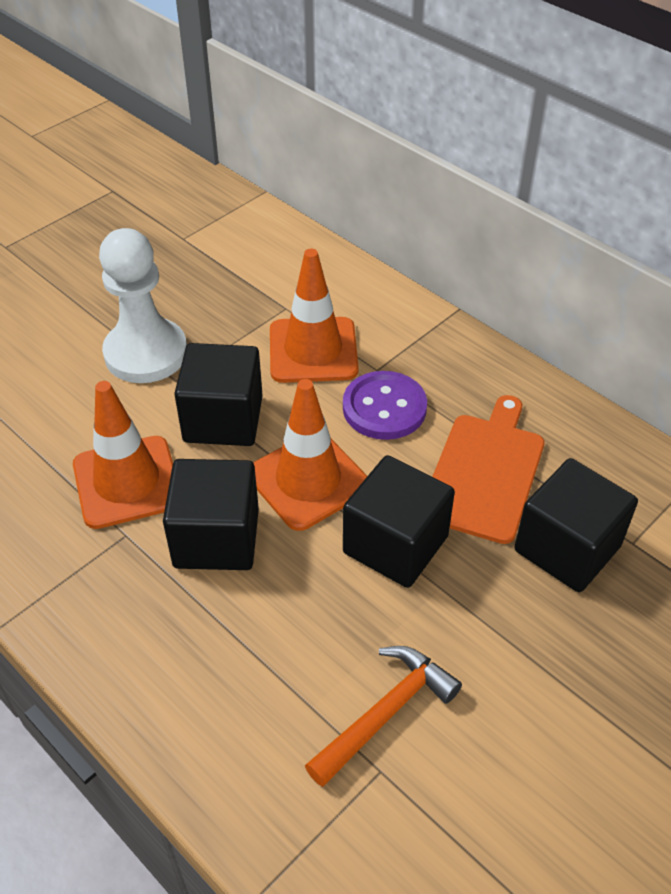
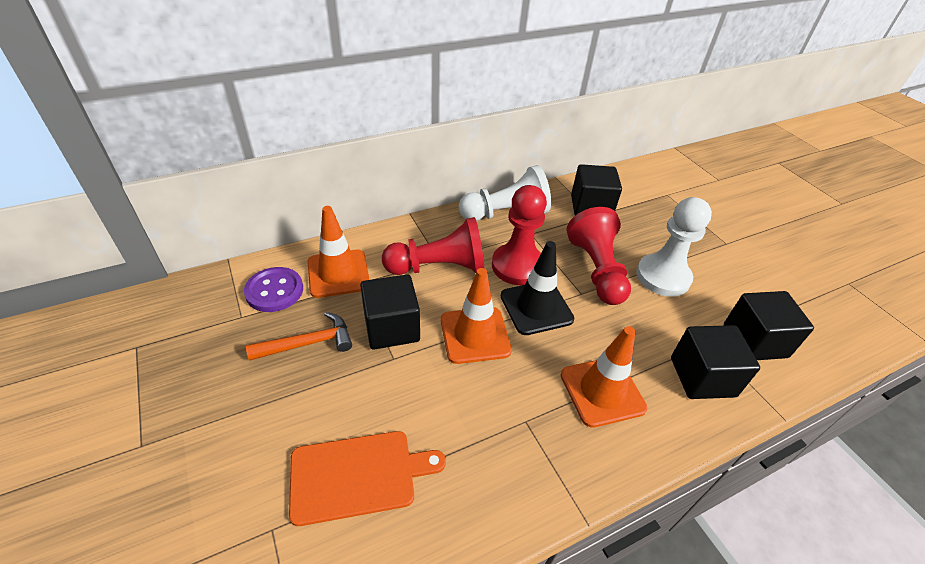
black traffic cone: 0 -> 1
red pawn: 0 -> 3
white pawn: 1 -> 2

